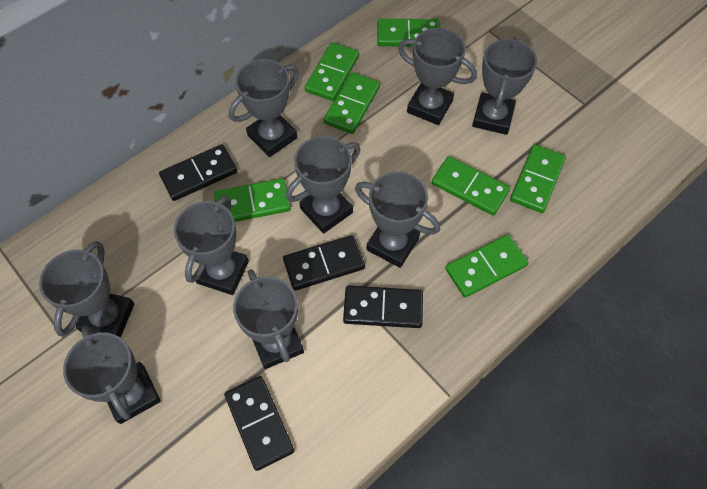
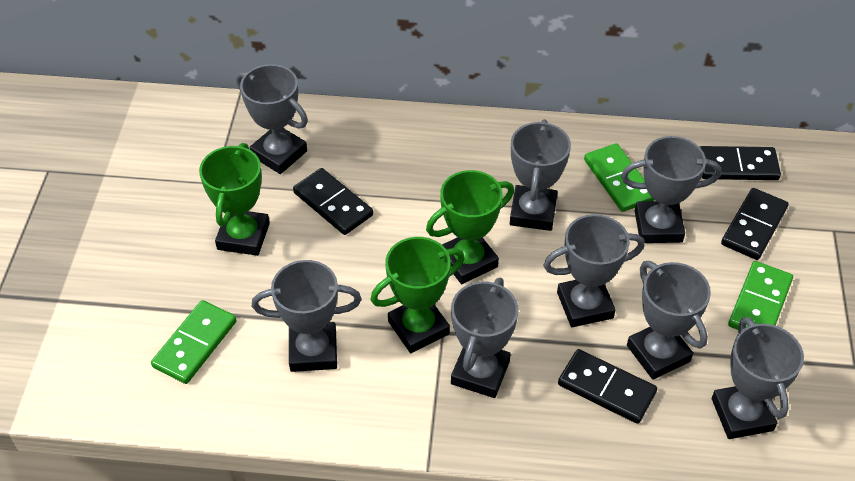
green domino: 7 -> 3
green trophy: 0 -> 3
grey trophy: 9 -> 8

